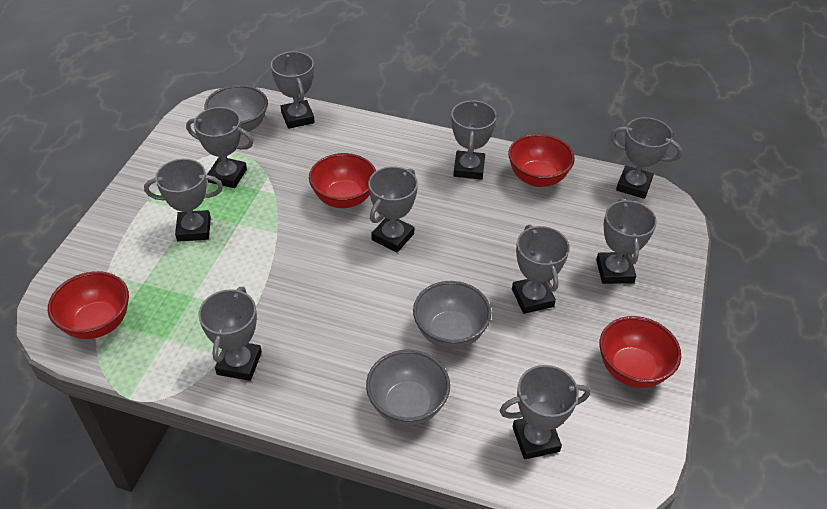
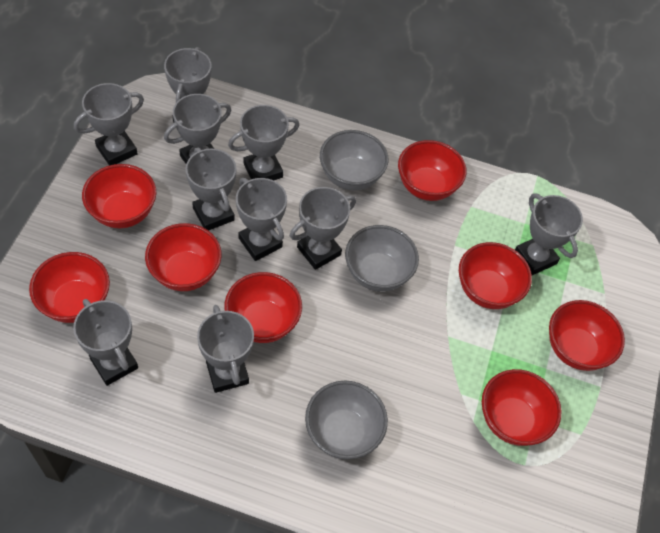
red bowl: 4 -> 8

